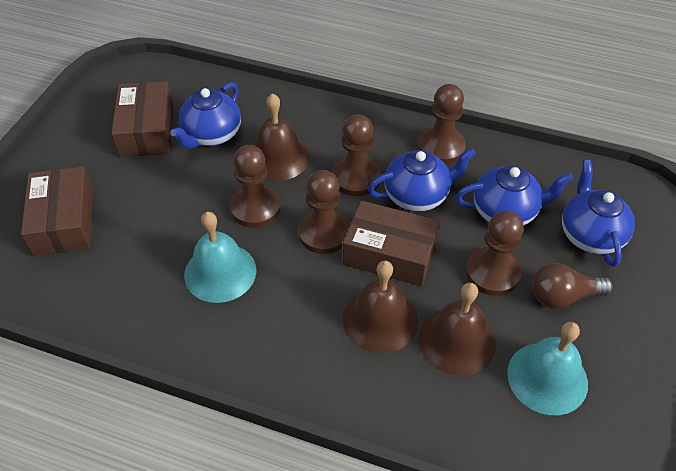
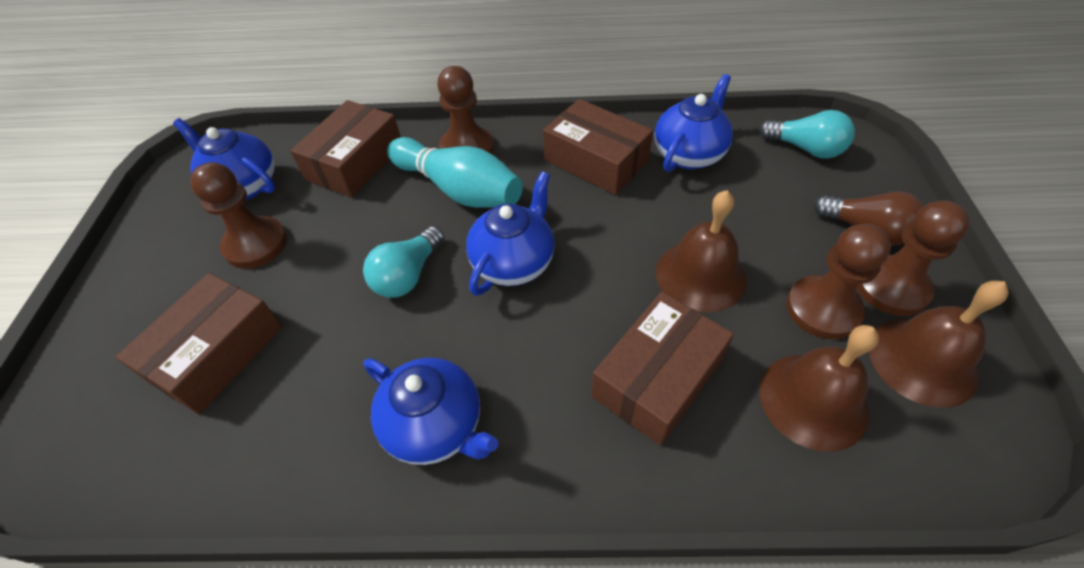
brown box: 3 -> 4
brown pawn: 5 -> 4
turquoise bell: 2 -> 0
turquoise bowling pin: 0 -> 1
turquoise light bulb: 0 -> 2

